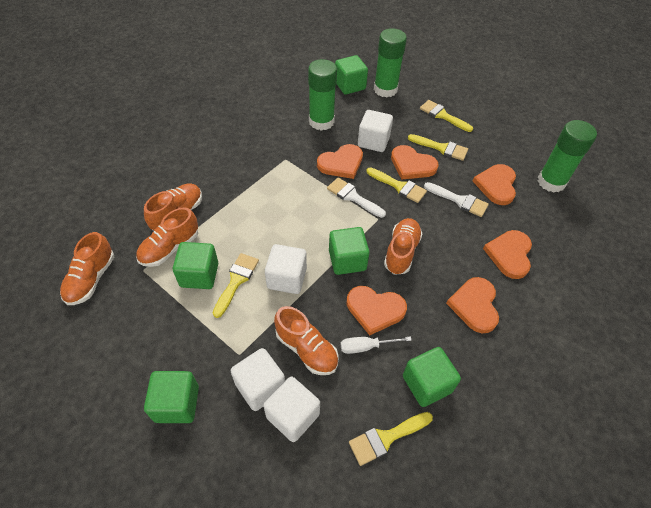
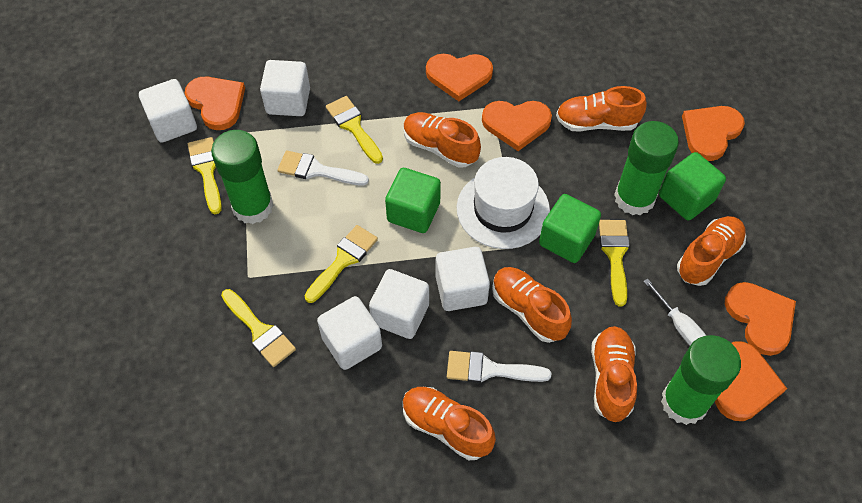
green cube: 5 -> 3
orange shoe: 5 -> 6
white cube: 4 -> 5
white hat: 0 -> 1

